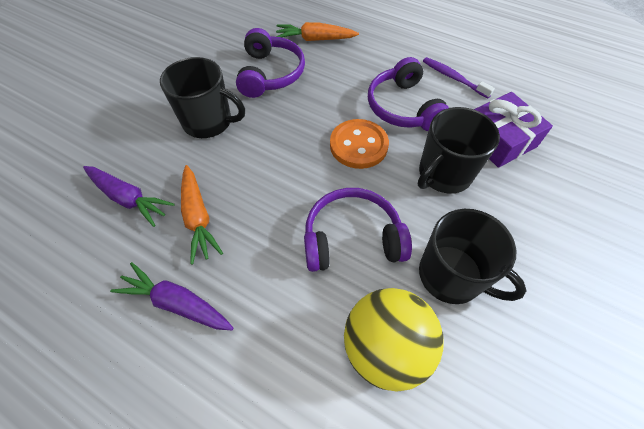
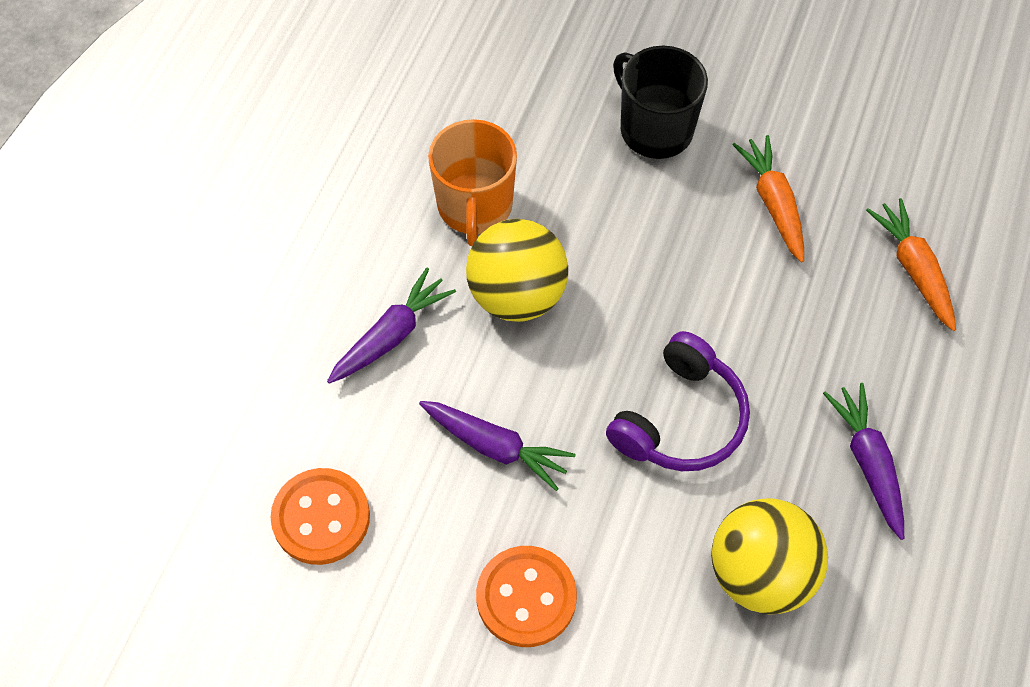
black mug: 3 -> 1
orange button: 1 -> 2
orange mug: 0 -> 1
purple carrot: 2 -> 3
purple gift: 1 -> 0
purple headphones: 3 -> 1
purple toothbrush: 1 -> 0
yellow ball: 1 -> 2

